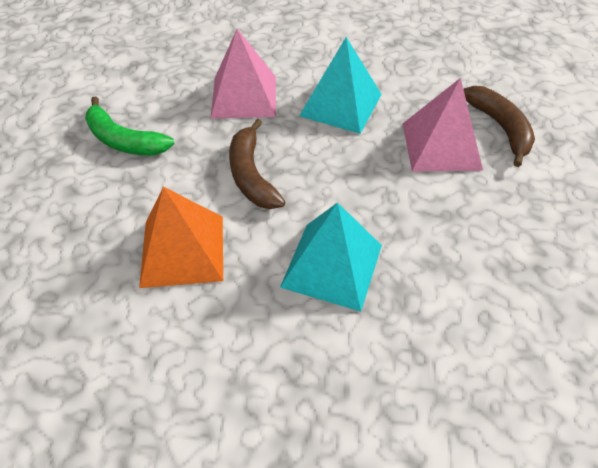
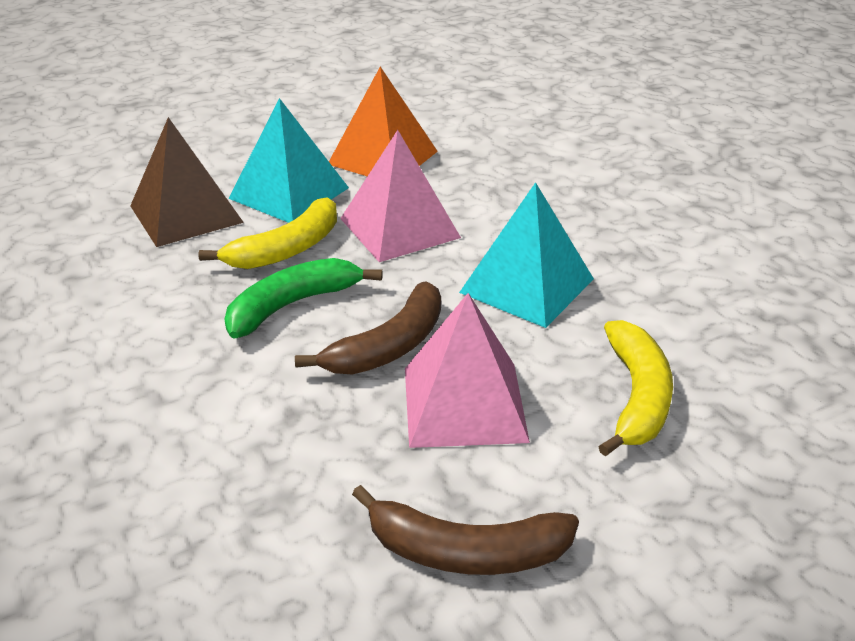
brown pyramid: 0 -> 1
yellow banana: 0 -> 2

